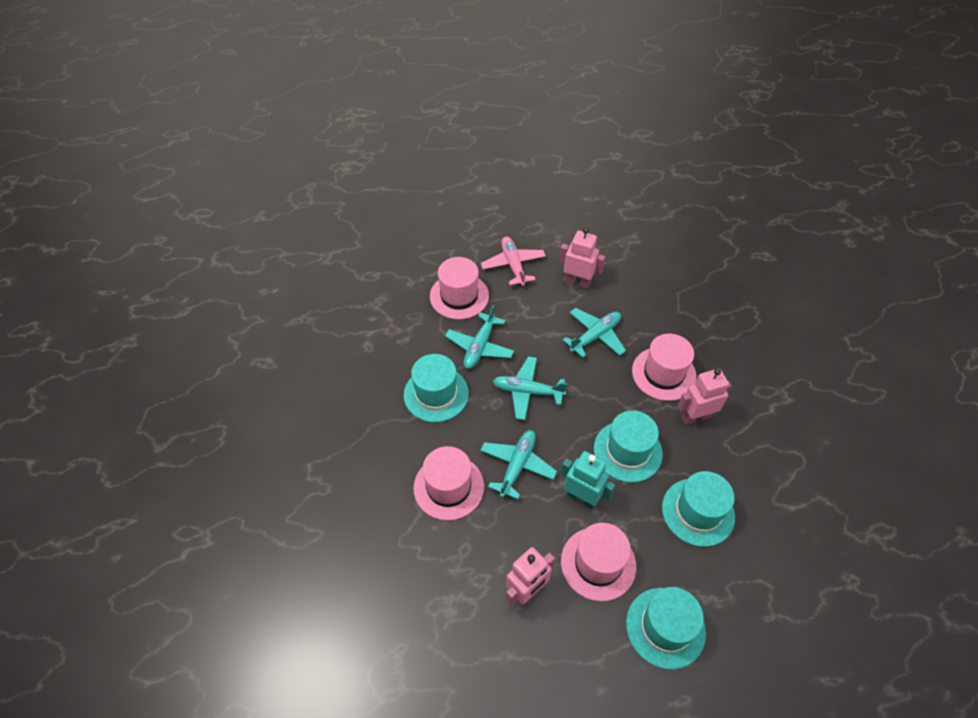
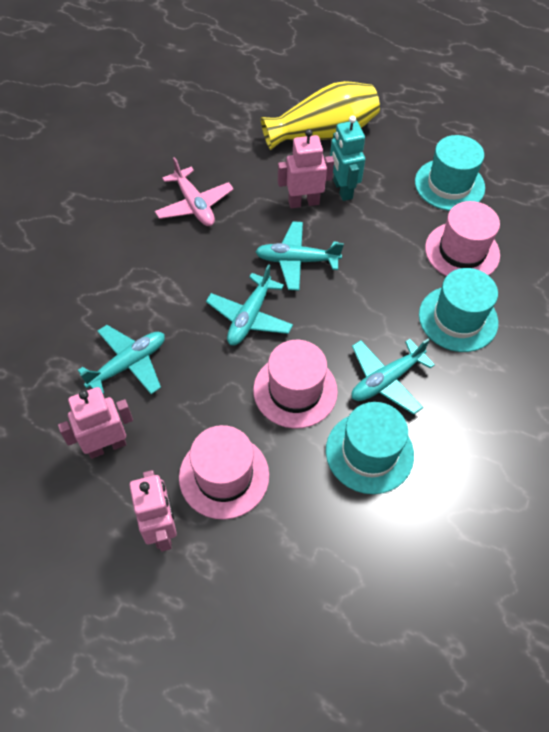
pink hat: 4 -> 3
turquoise hat: 4 -> 3
yellow vase: 0 -> 1

